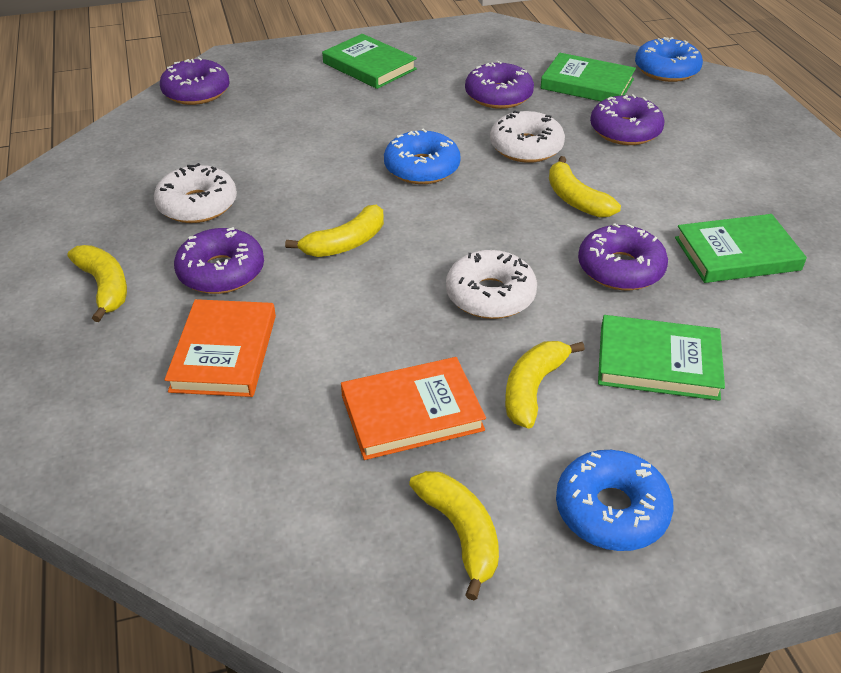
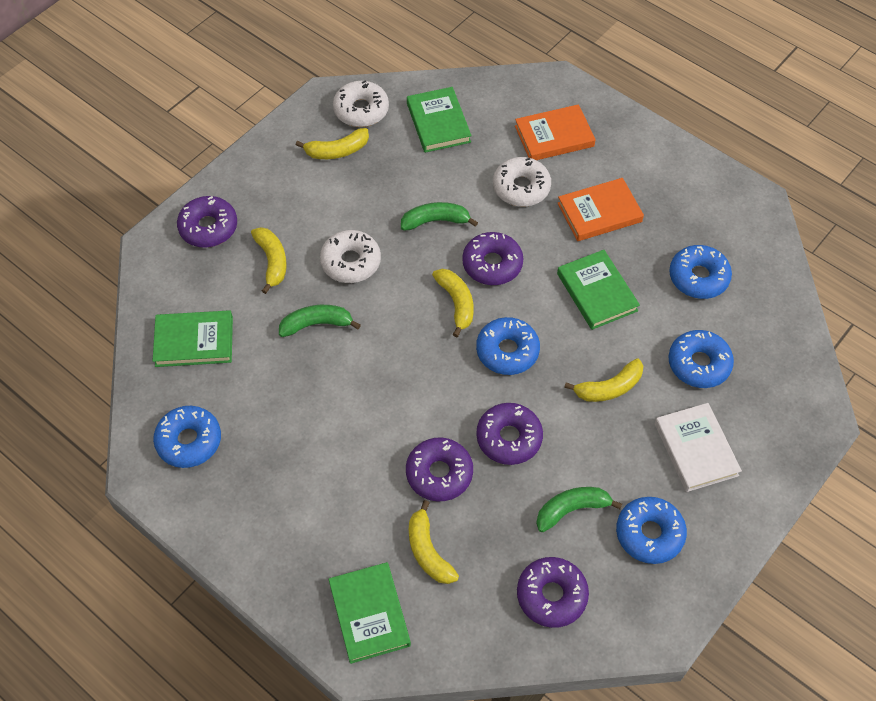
blue donut: 3 -> 5
green banana: 0 -> 3
white book: 0 -> 1

